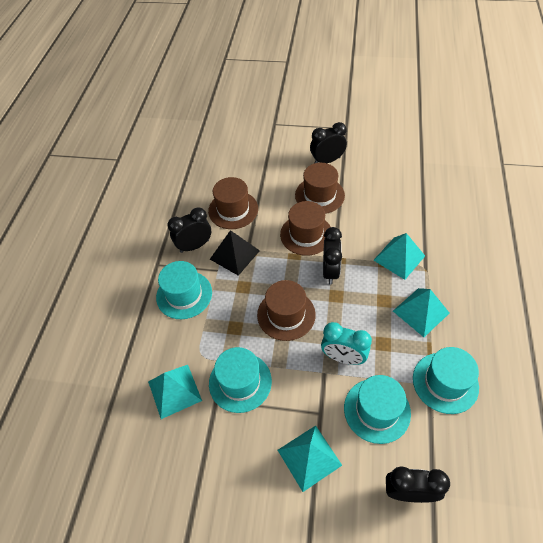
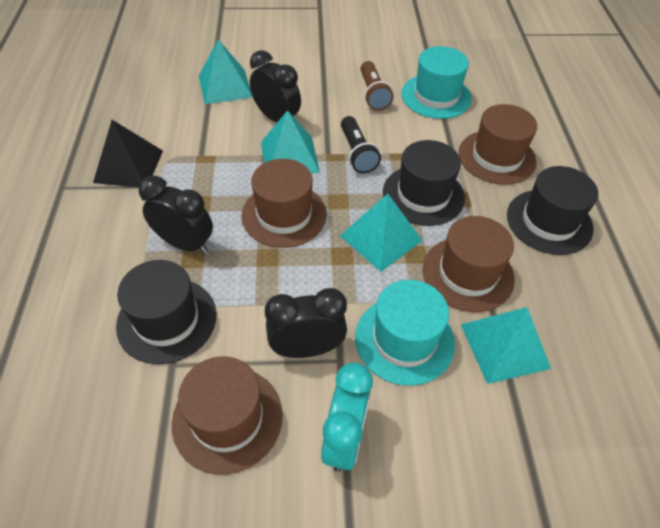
black clock: 4 -> 3
black flashlight: 0 -> 1
black hat: 0 -> 3
brown flashlight: 0 -> 1
turquoise hat: 4 -> 2

